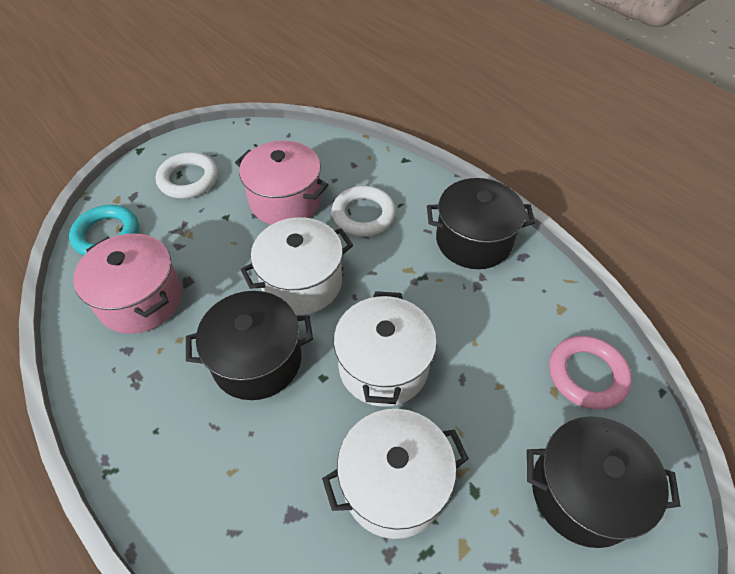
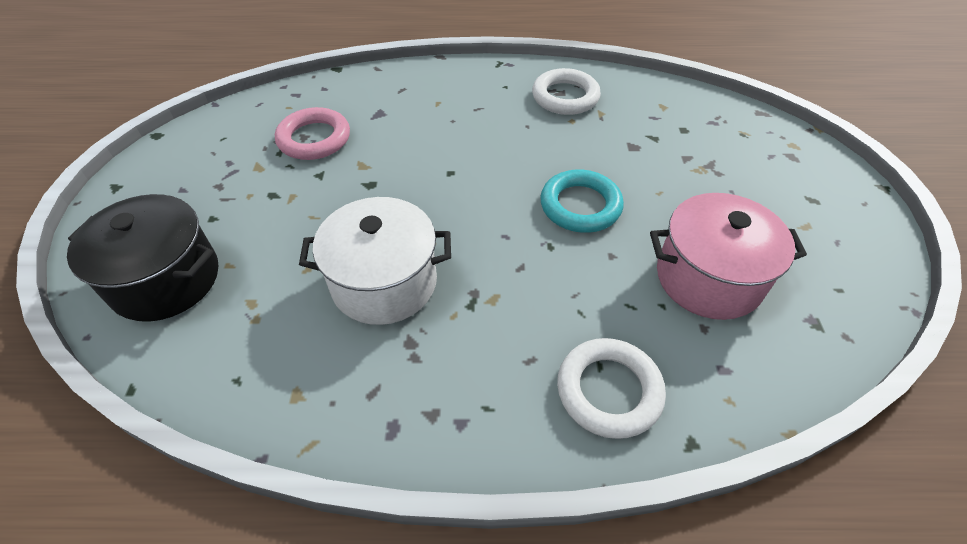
black pot: 3 -> 1
pink pot: 2 -> 1
white pot: 3 -> 1

